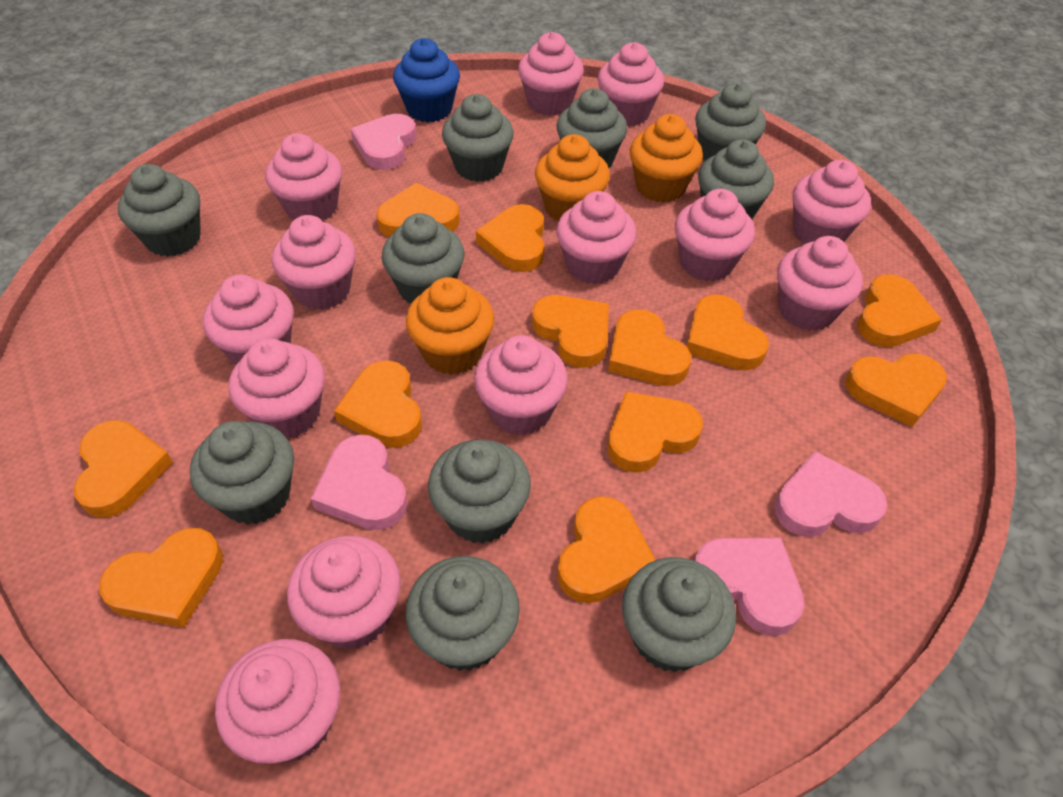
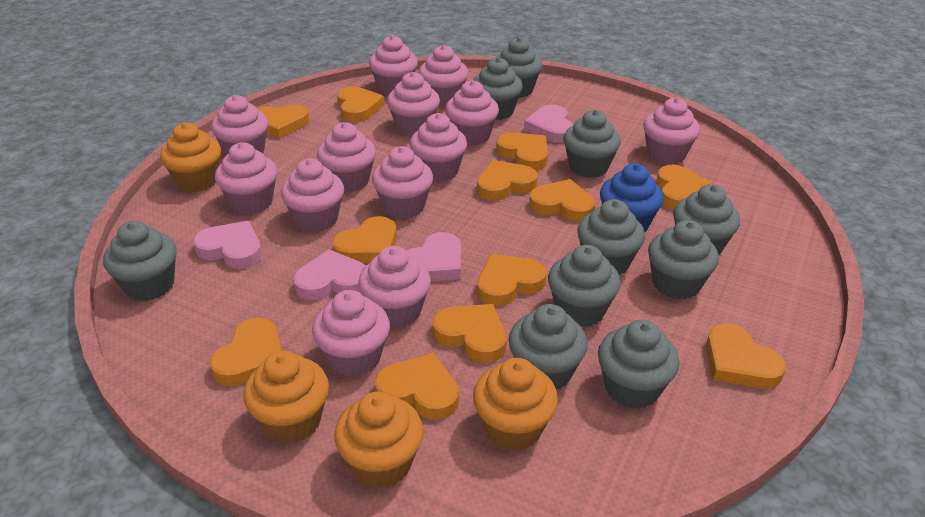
orange cupcake: 3 -> 4

